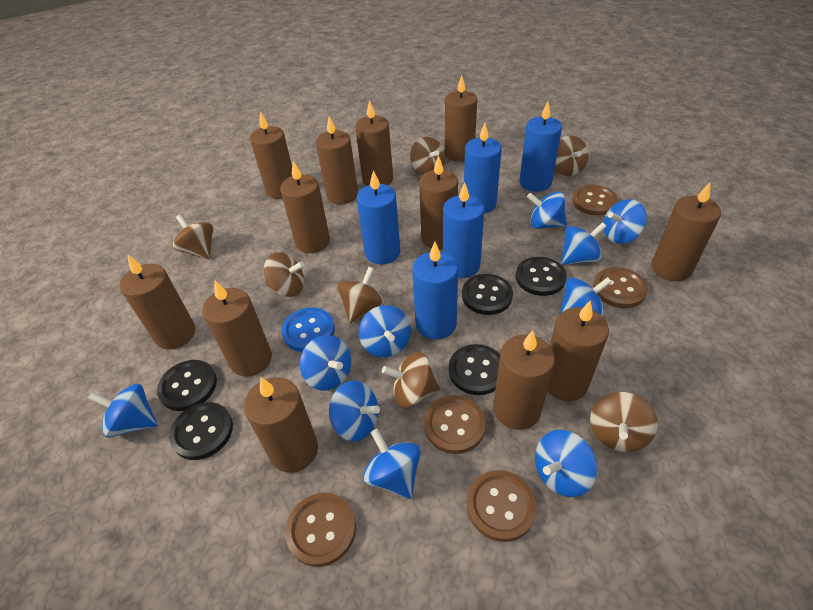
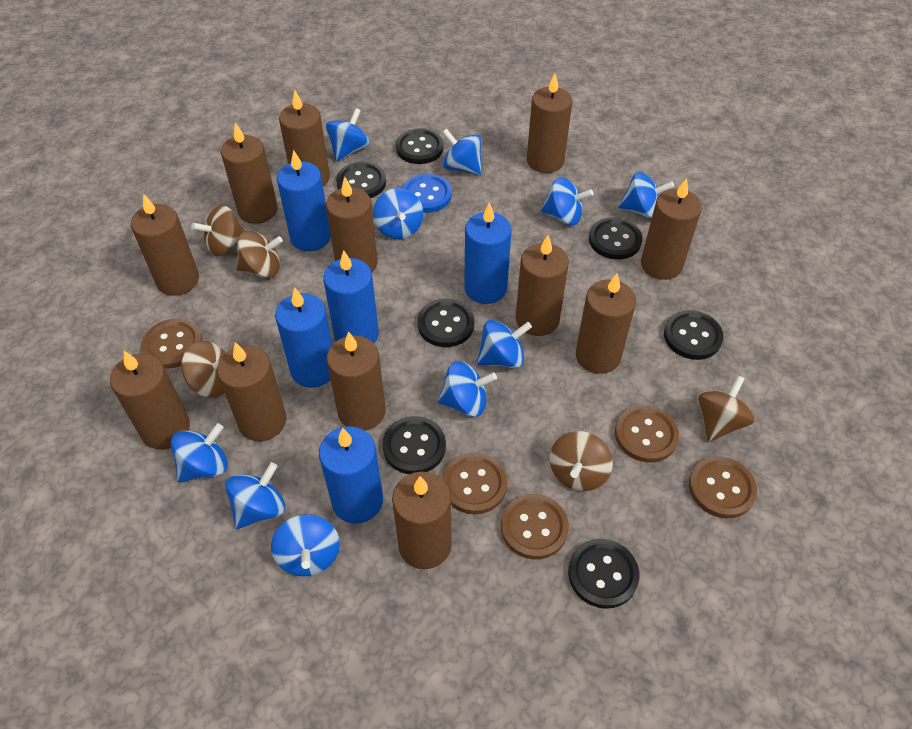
black button: 5 -> 7
brown spinning top: 7 -> 5

